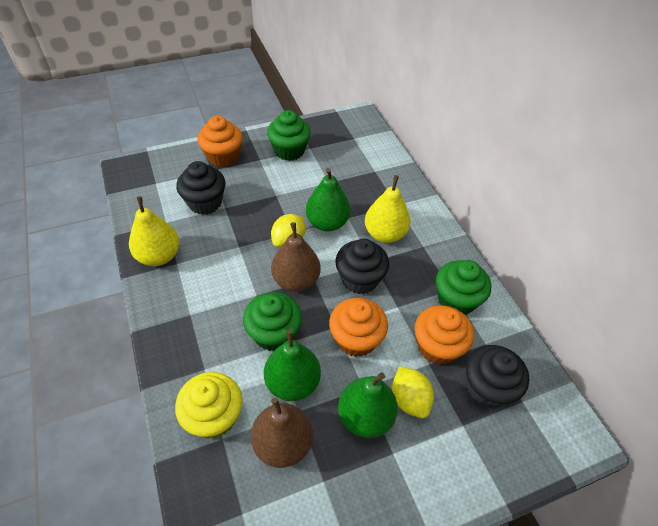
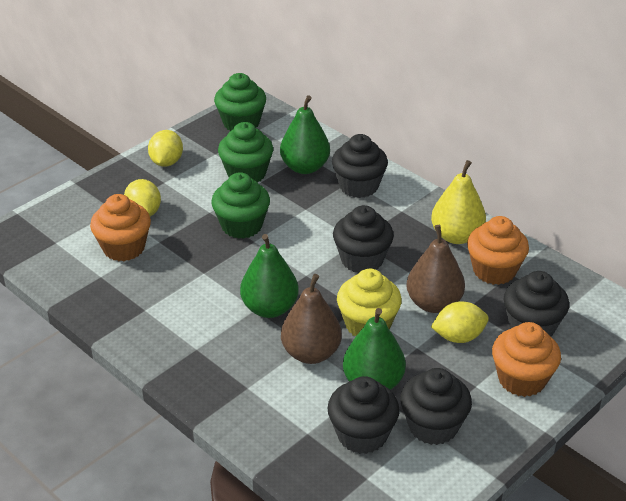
black cupcake: 3 -> 5
yellow lemon: 2 -> 3
yellow pear: 2 -> 1

